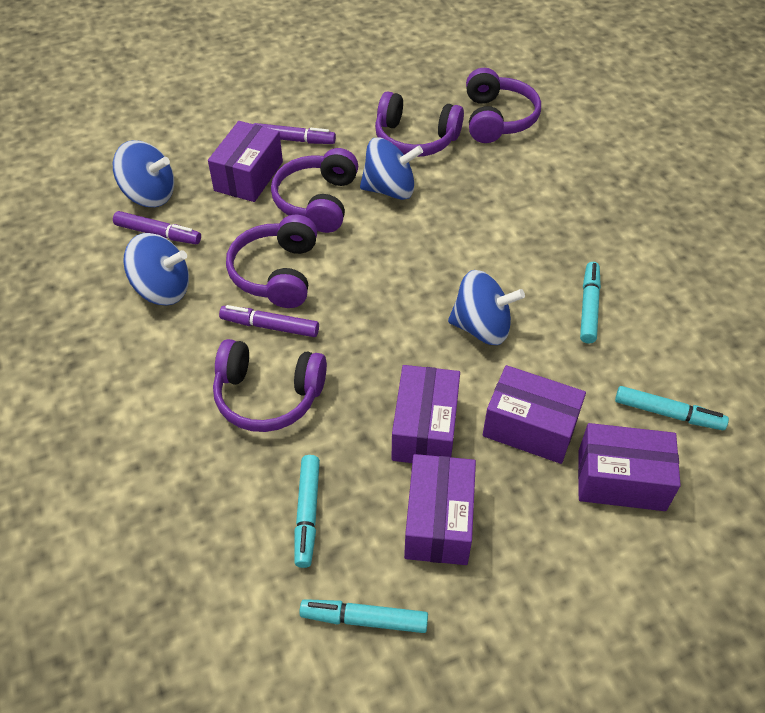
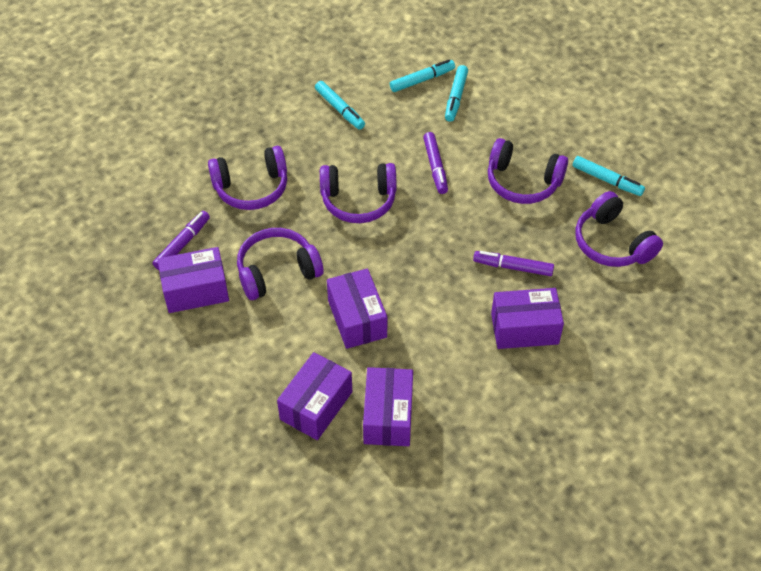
blue spinning top: 4 -> 0

